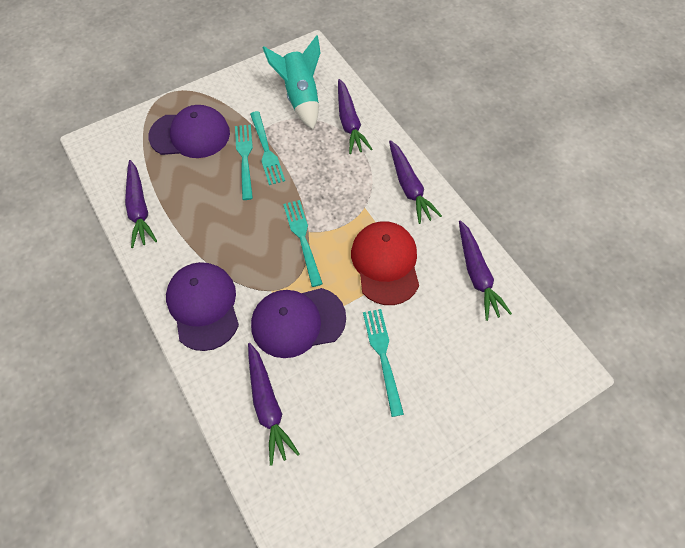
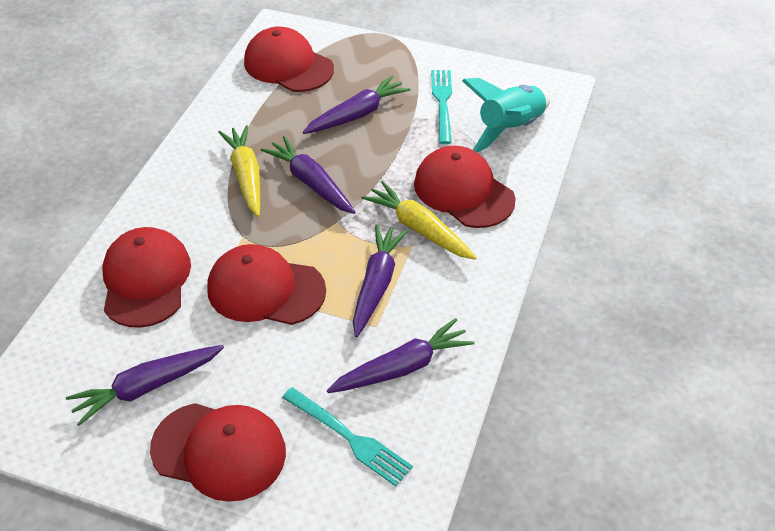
purple cap: 3 -> 0
red cap: 1 -> 5
turquoise fork: 4 -> 2
yellow carrot: 0 -> 2

